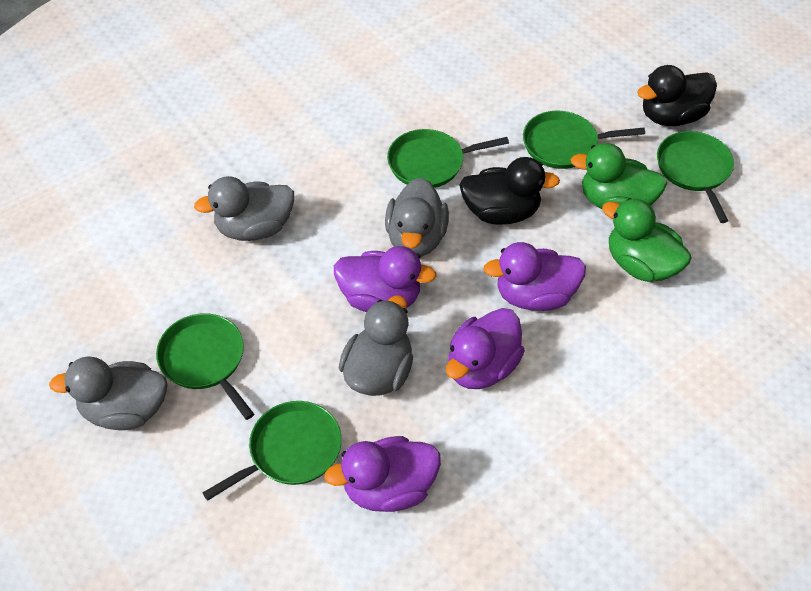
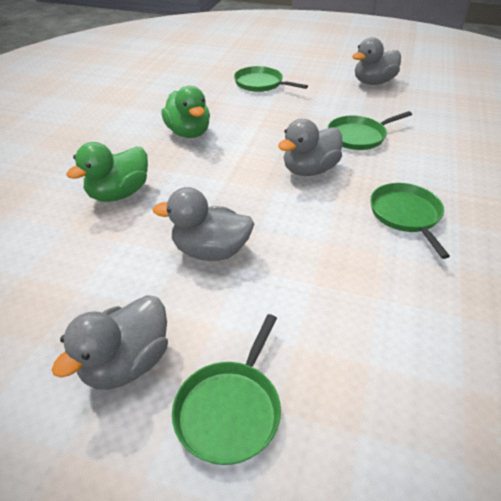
black duck: 2 -> 0
green pan: 5 -> 4
purple duck: 4 -> 0

